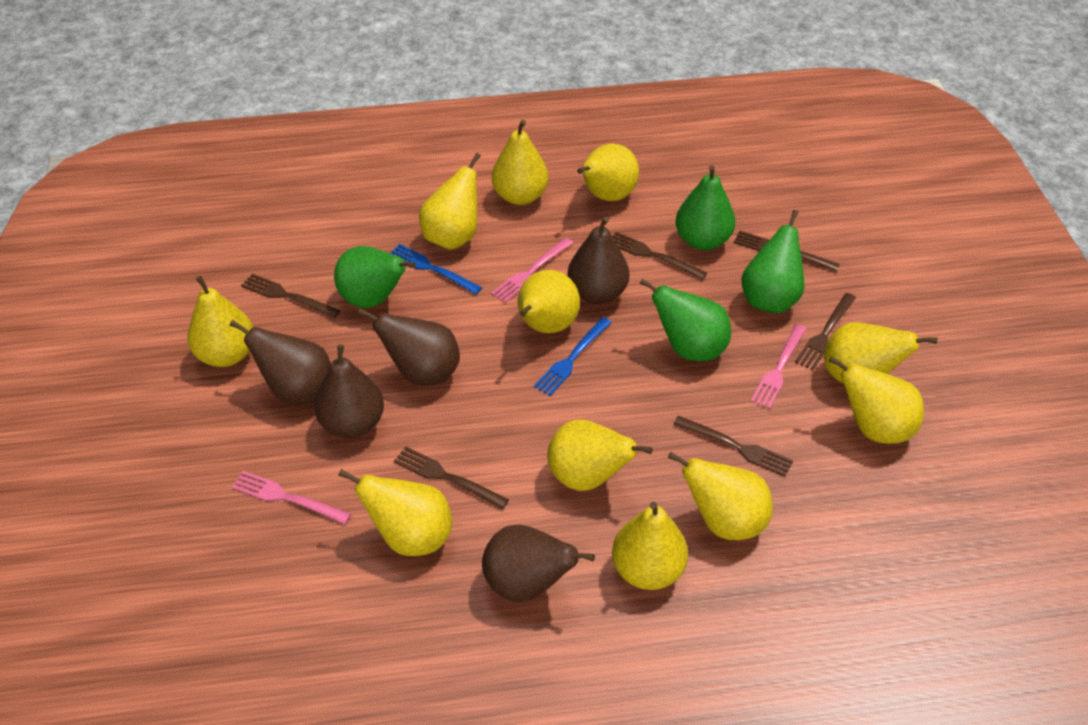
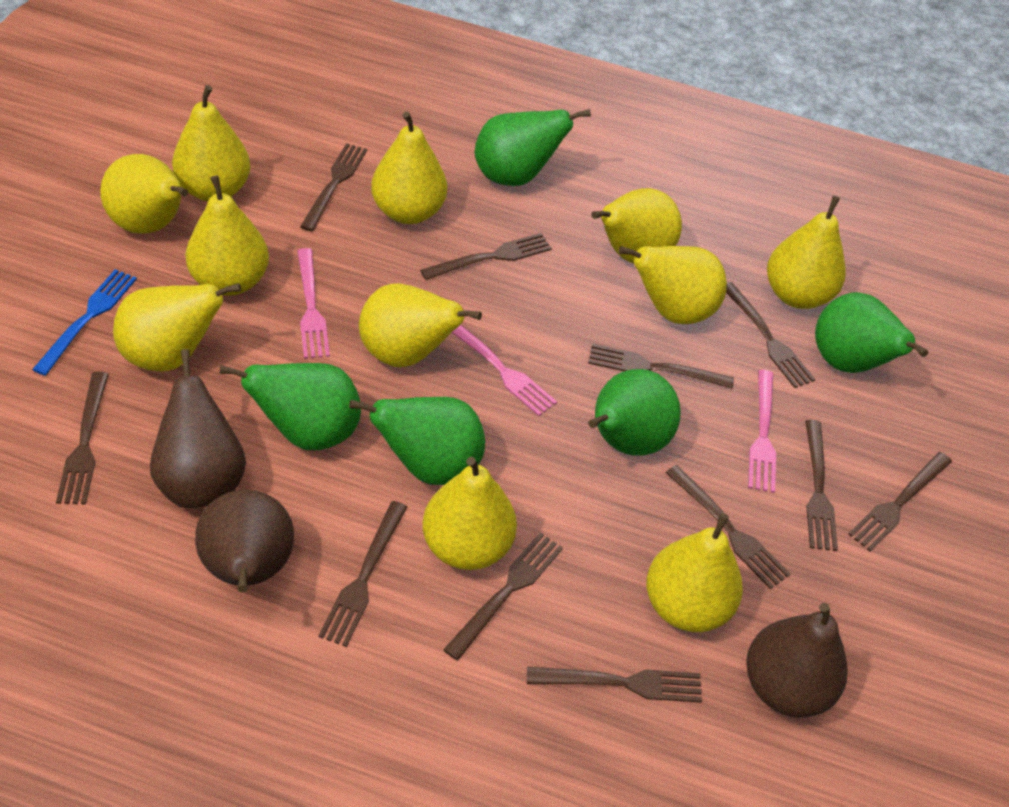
blue fork: 2 -> 1
brown fork: 6 -> 11
brown pear: 5 -> 3
green pear: 4 -> 5

